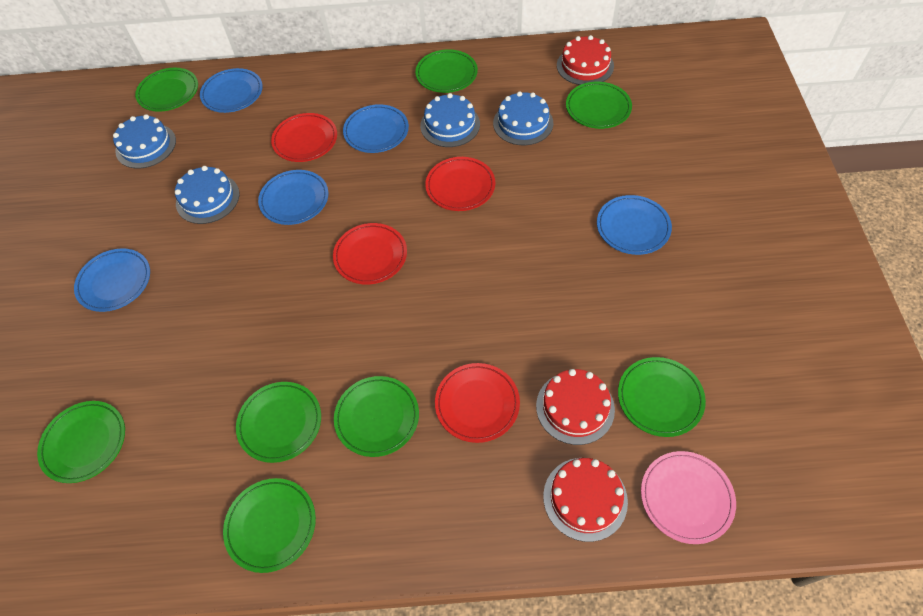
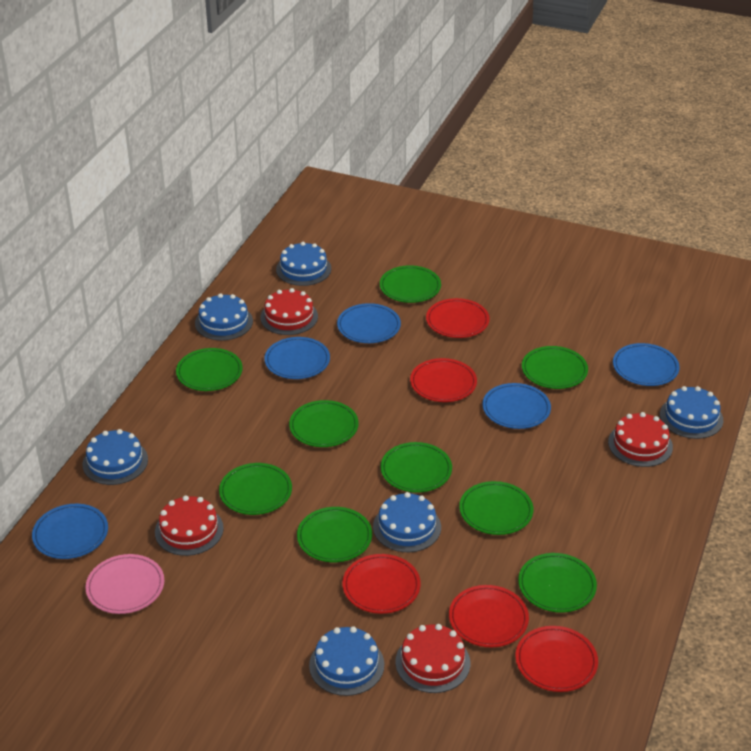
blue cake: 4 -> 6
green plate: 8 -> 9
red cake: 3 -> 4
red plate: 4 -> 5

